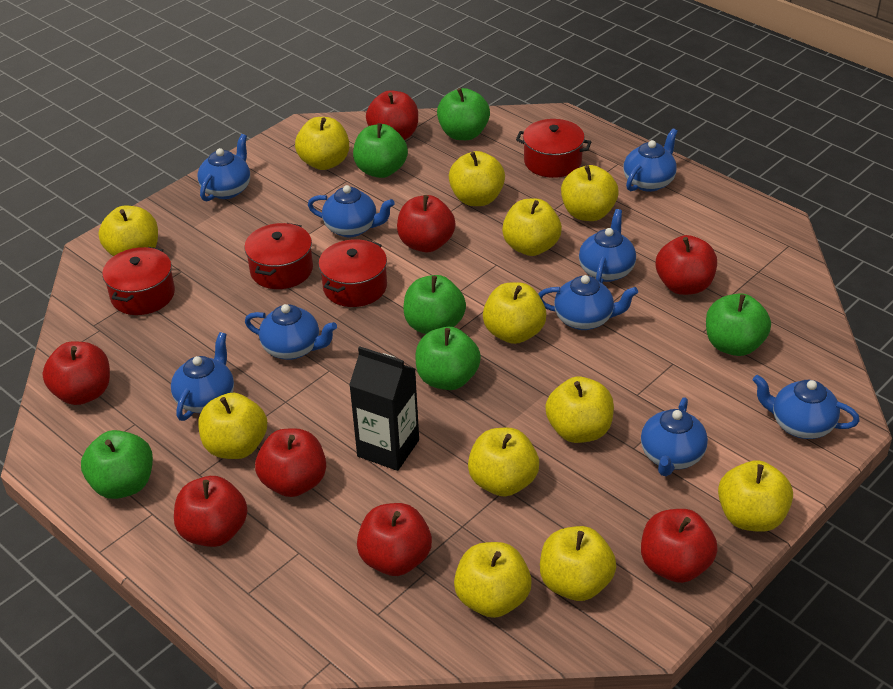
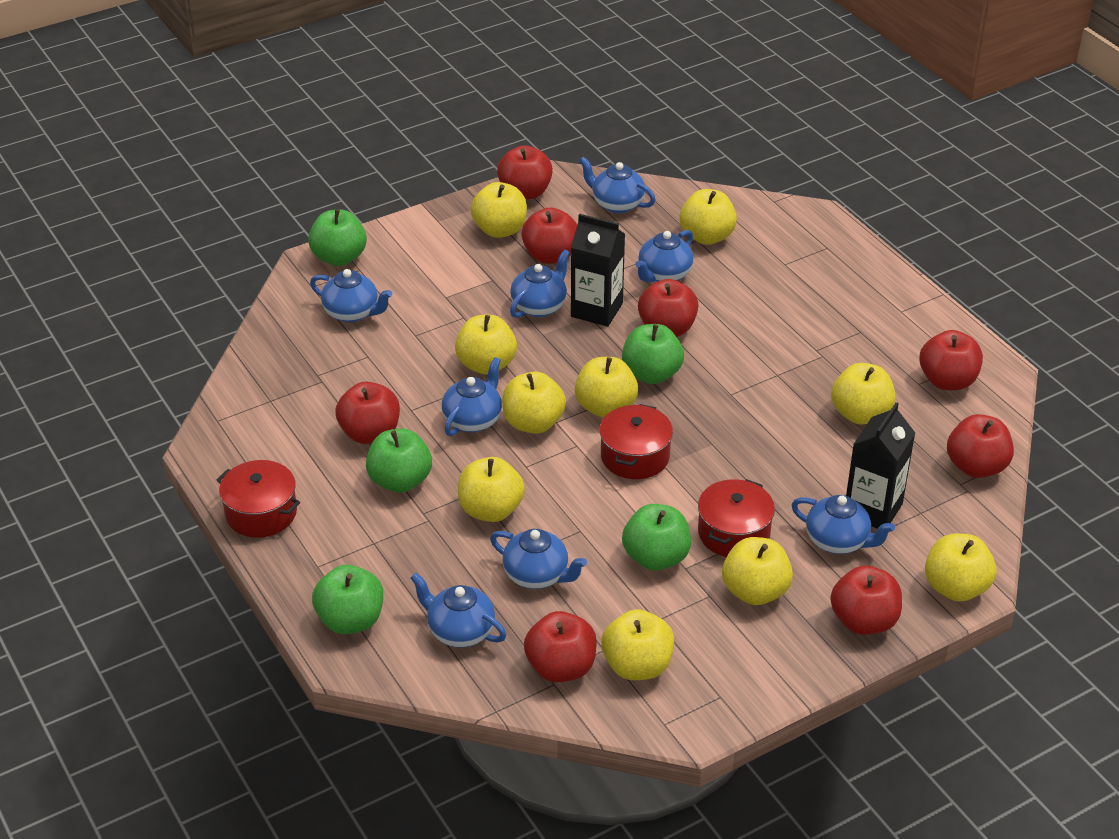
black carton: 1 -> 2
blue teapot: 9 -> 8
green apple: 6 -> 5
red pot: 4 -> 3
yellow apple: 12 -> 10

